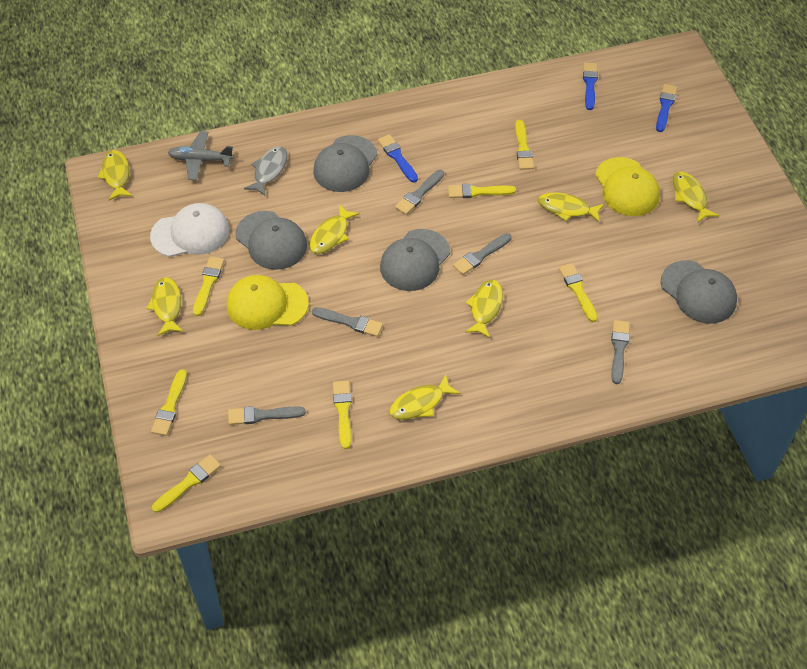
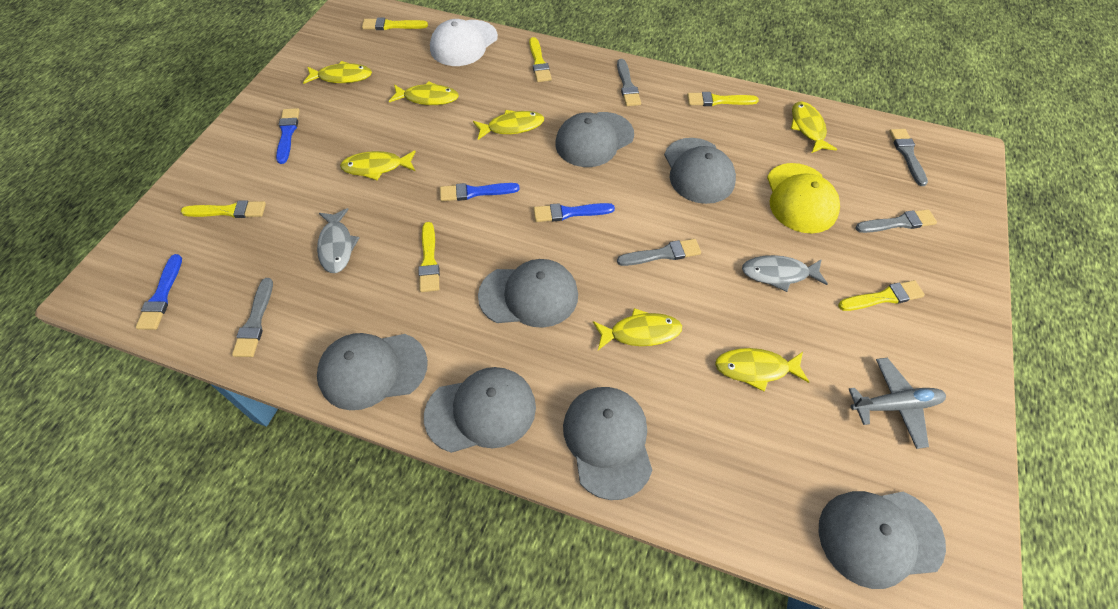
blue brush: 3 -> 4
grey cap: 4 -> 7
grey fish: 1 -> 2
yellow brush: 7 -> 6
yellow cap: 2 -> 1

